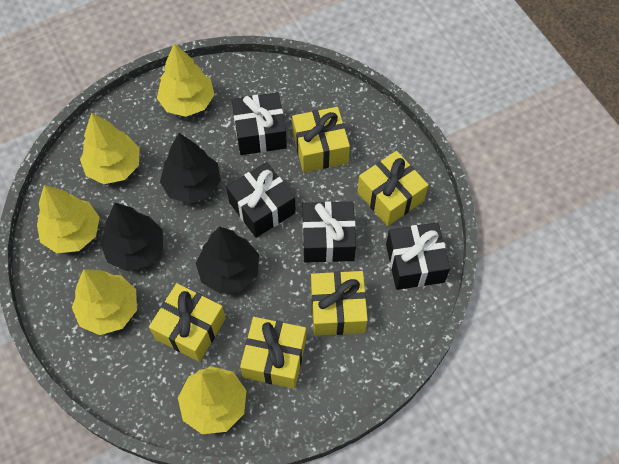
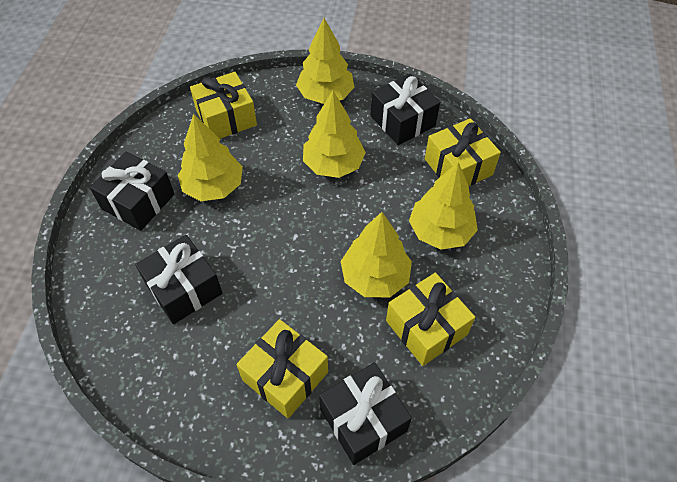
black tree: 3 -> 0
yellow gift: 5 -> 4

